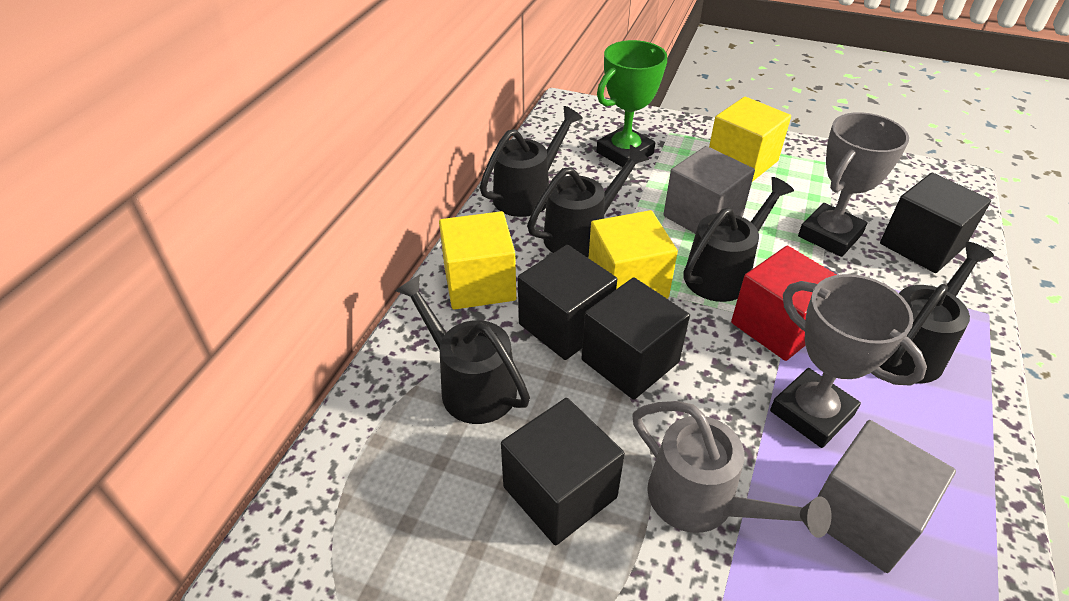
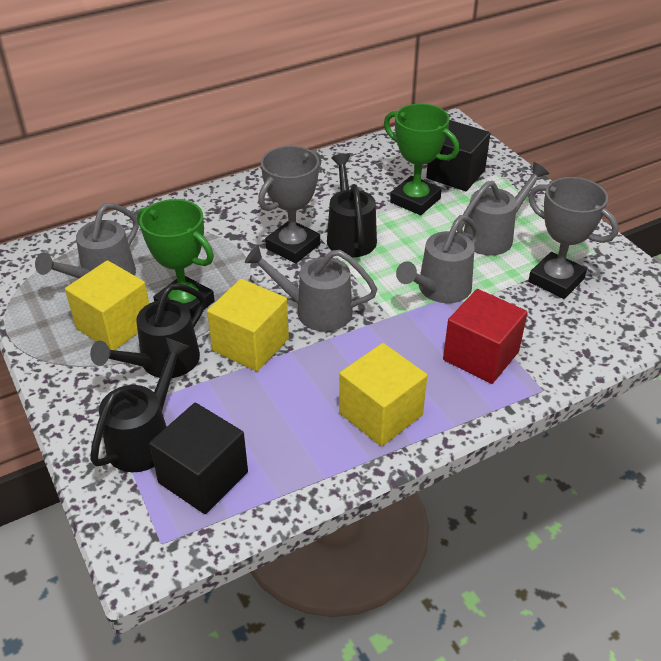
black cube: 4 -> 2
black watering can: 5 -> 3
green trophy: 1 -> 2
grey cube: 2 -> 0
grey watering can: 1 -> 4

